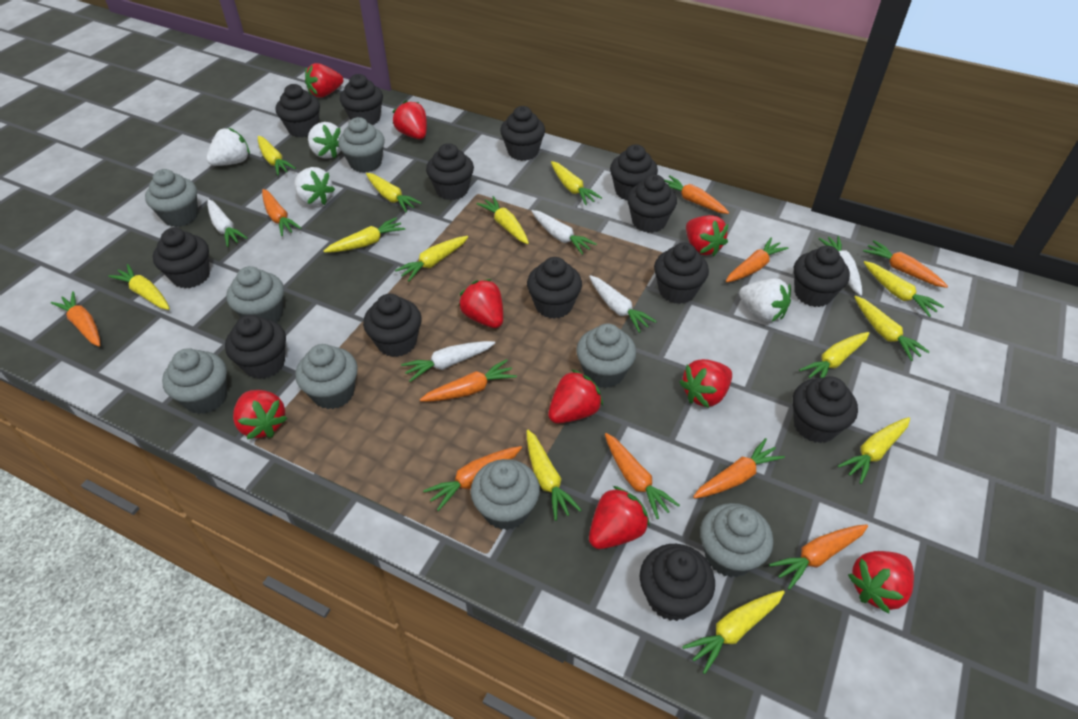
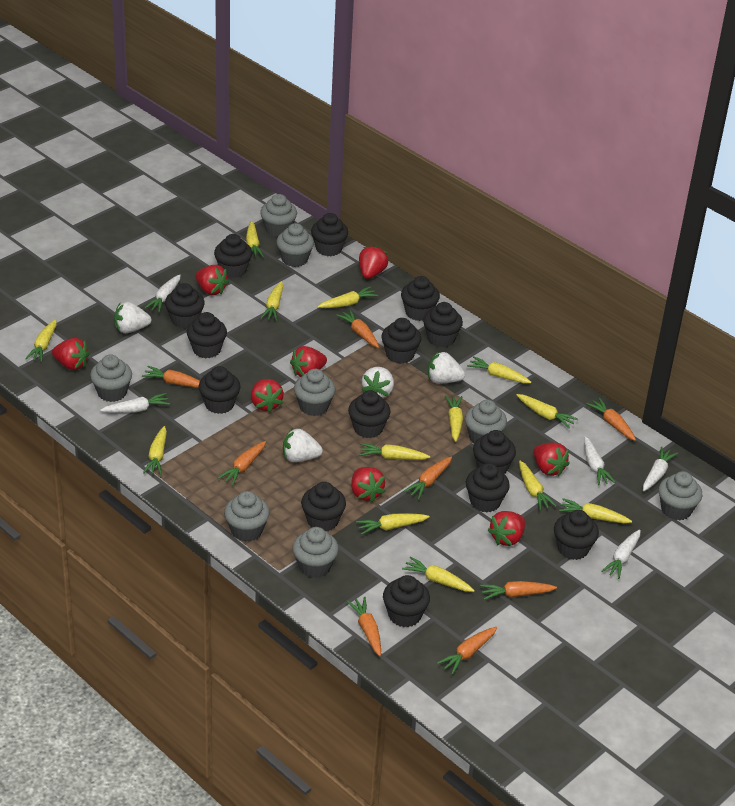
orange carrot: 10 -> 8
red strawberry: 9 -> 8

